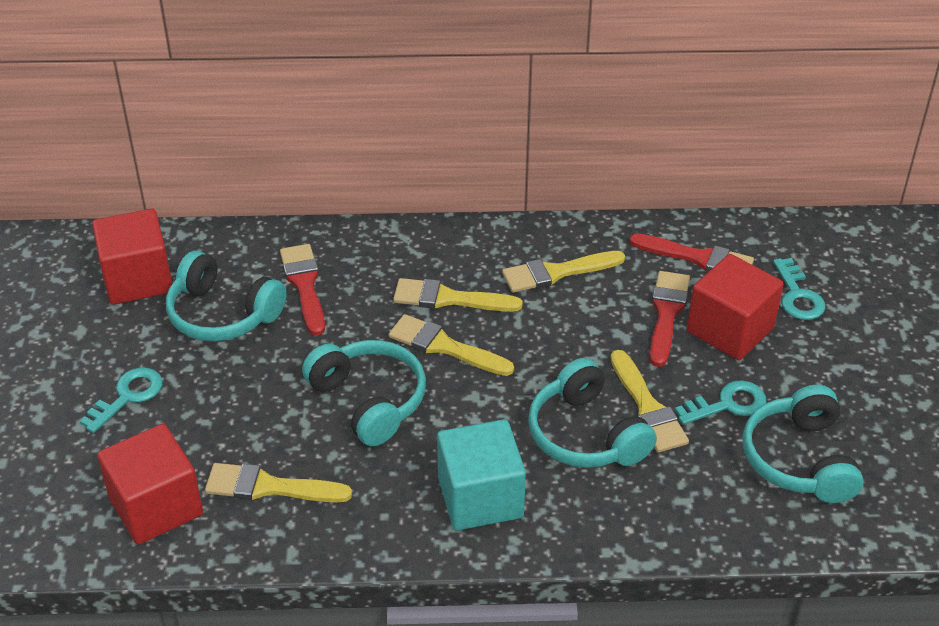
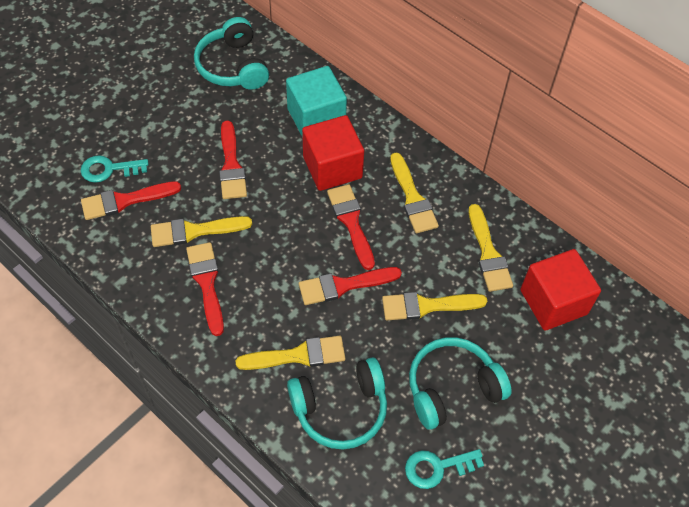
red brush: 3 -> 5
red cube: 3 -> 2
turquoise headphones: 4 -> 3
turquoise key: 3 -> 2

